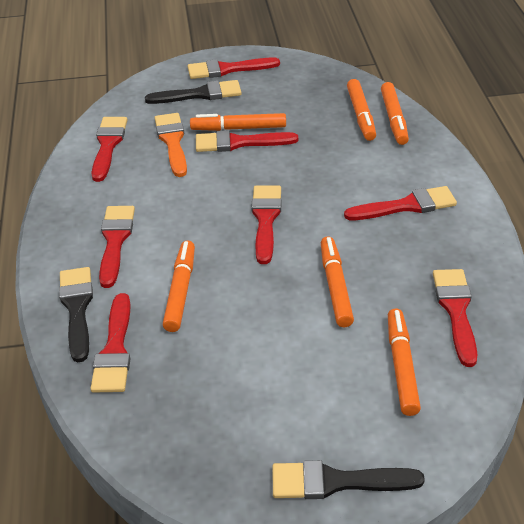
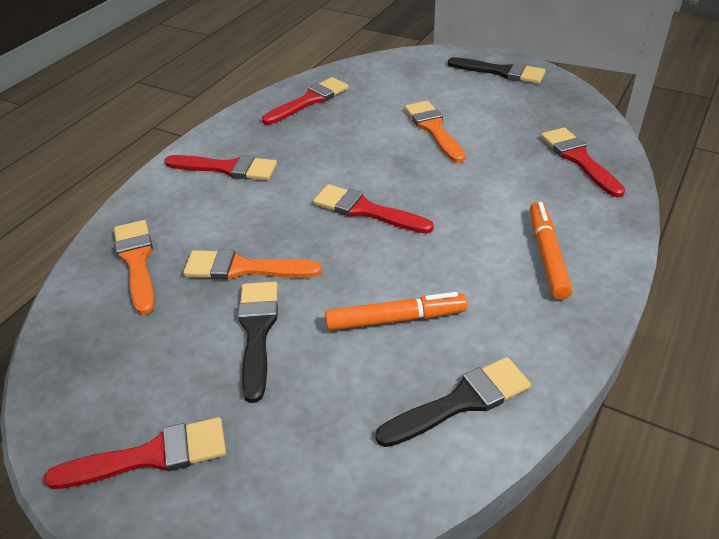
orange brush: 1 -> 3
orange marker: 6 -> 2
red brush: 8 -> 5

